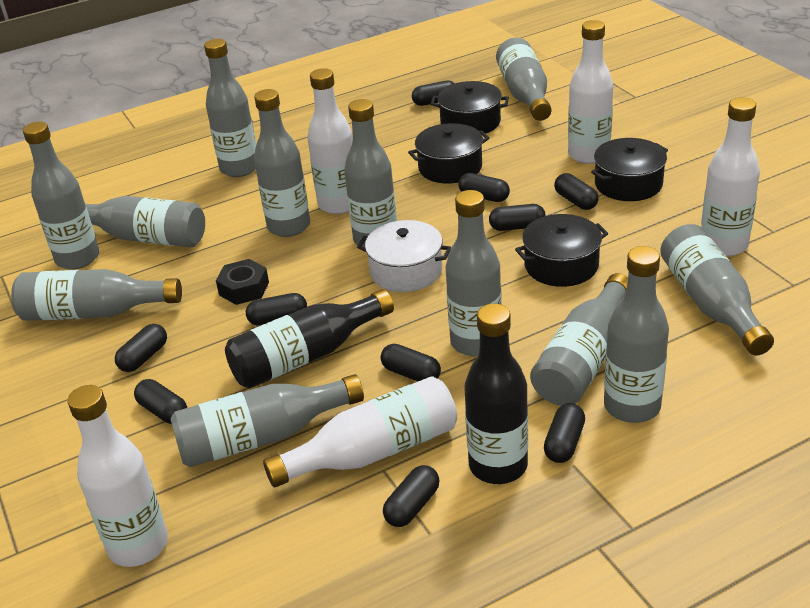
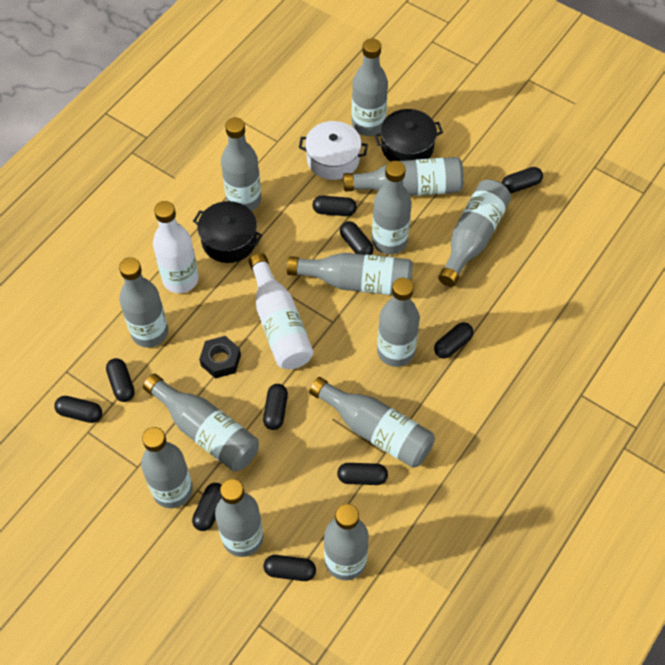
black bottle: 2 -> 0
black pot: 4 -> 2
grey bottle: 12 -> 13
white bottle: 5 -> 2

